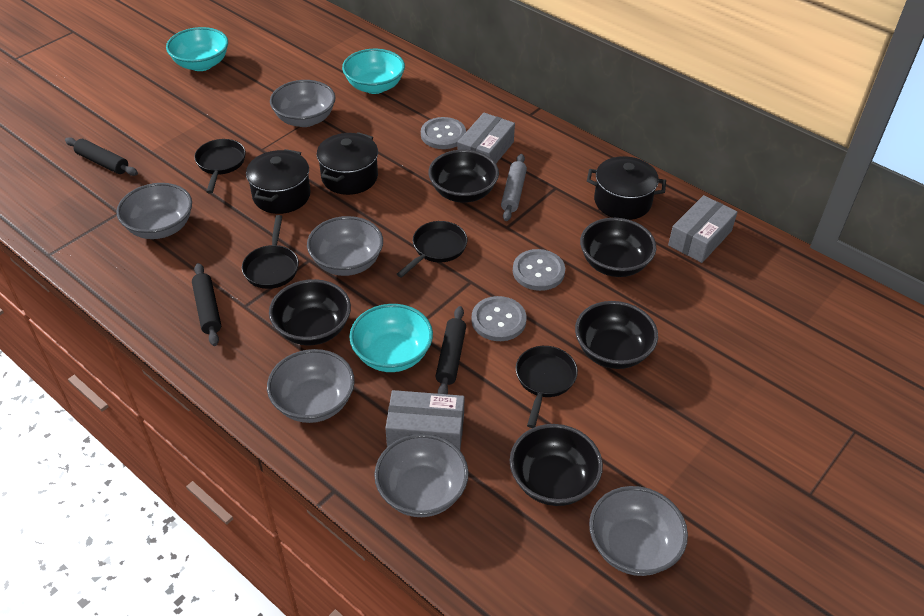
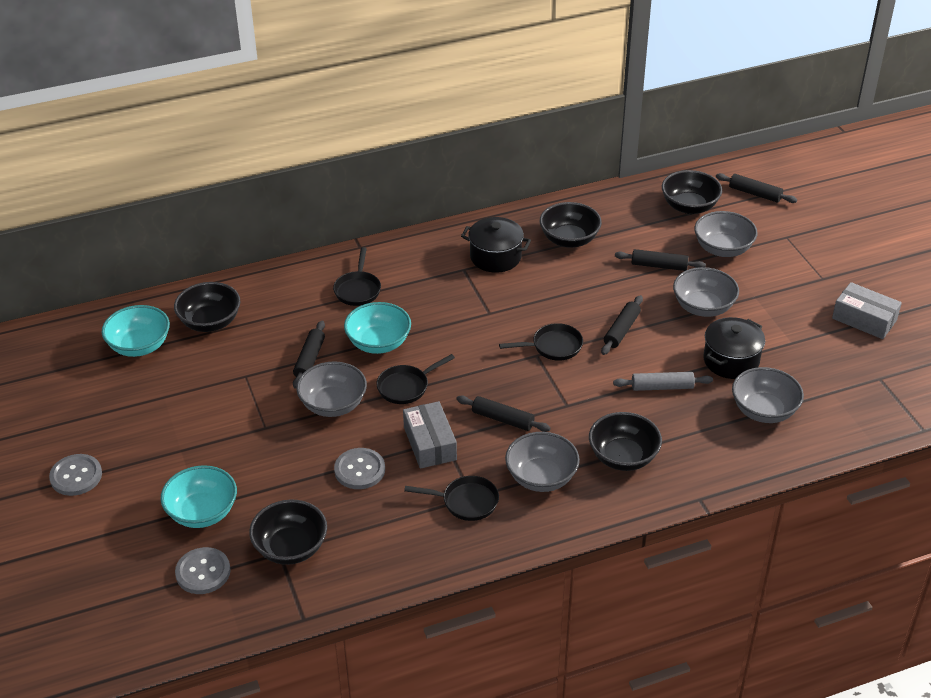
black pot: 3 -> 2
black rolling pin: 3 -> 5
grey bowl: 6 -> 5
grey box: 3 -> 2

